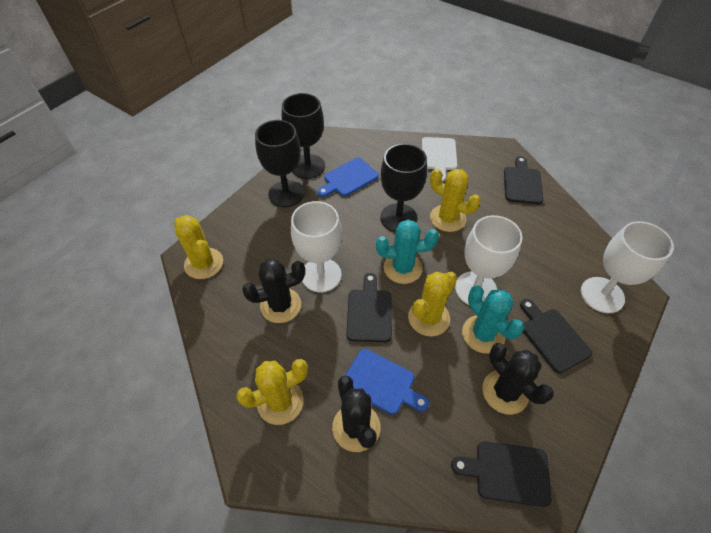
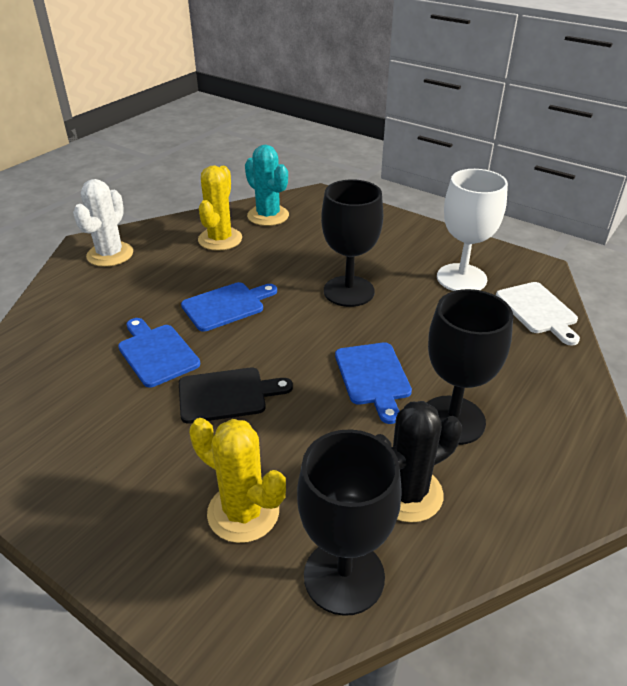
black cactus: 3 -> 1
black cutting board: 4 -> 1
blue cutting board: 2 -> 3
turquoise cactus: 2 -> 1
white cactus: 0 -> 1
white goblet: 3 -> 1
yellow cactus: 4 -> 2

